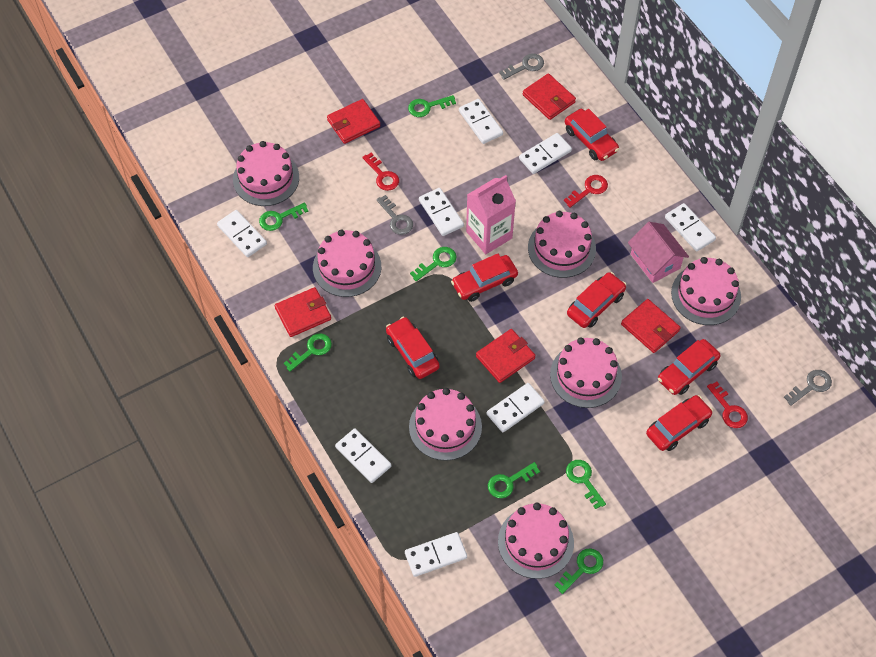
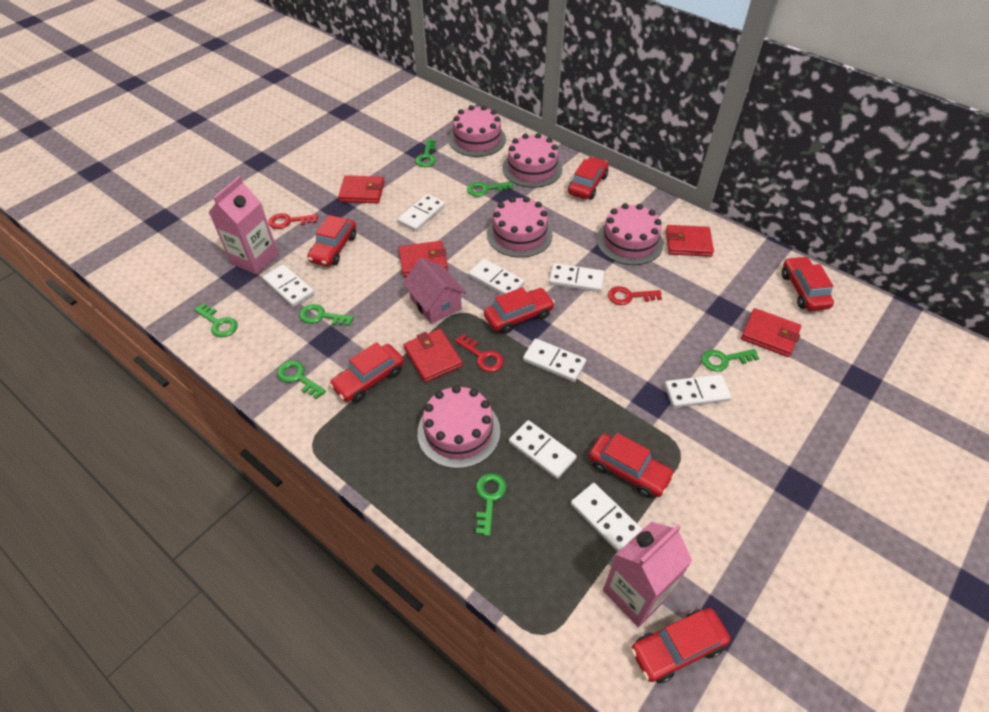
grey key: 3 -> 0
pink cake: 7 -> 5
pink carton: 1 -> 2
red car: 6 -> 7

